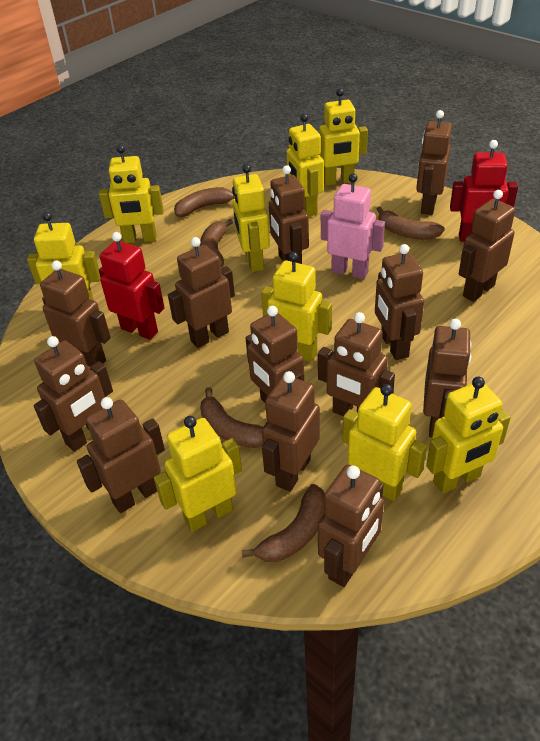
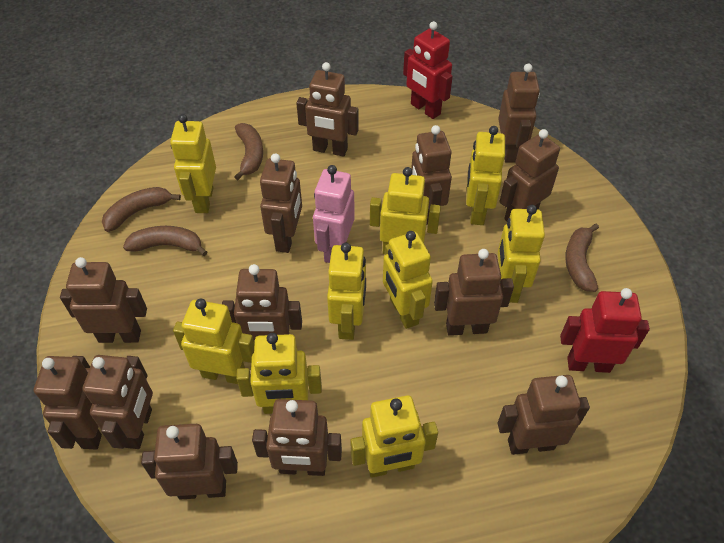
brown banana: 5 -> 4

